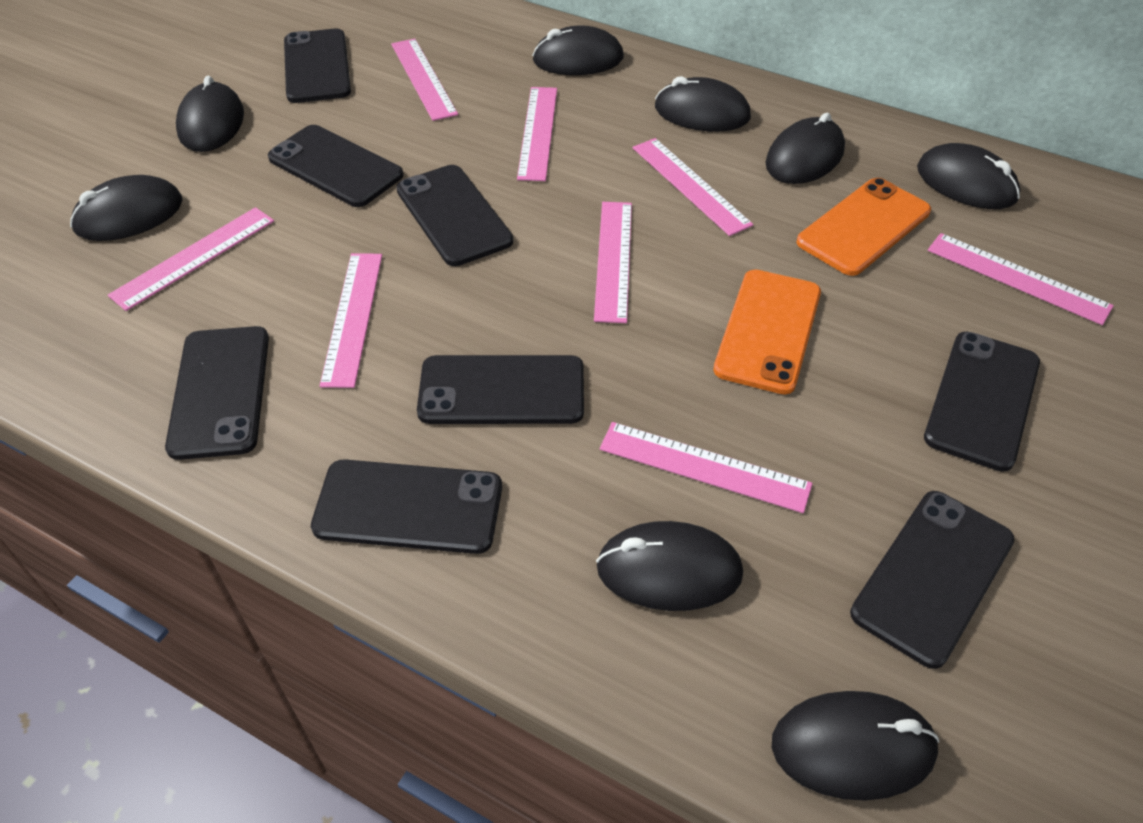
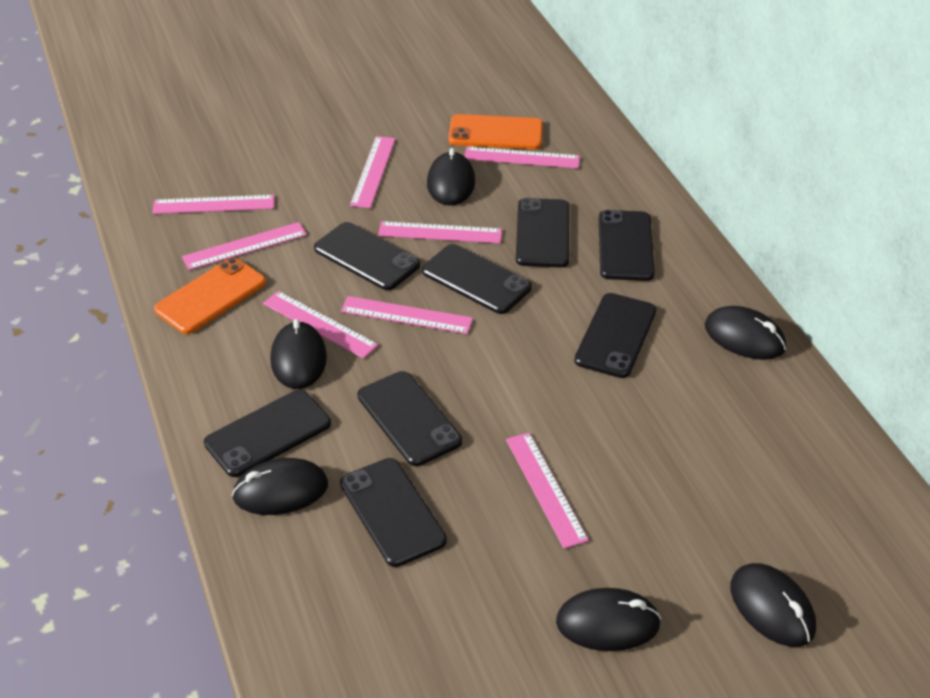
black mouse: 8 -> 6

